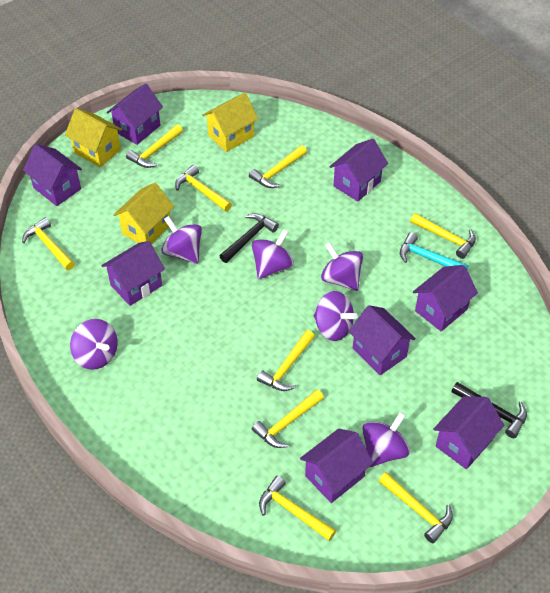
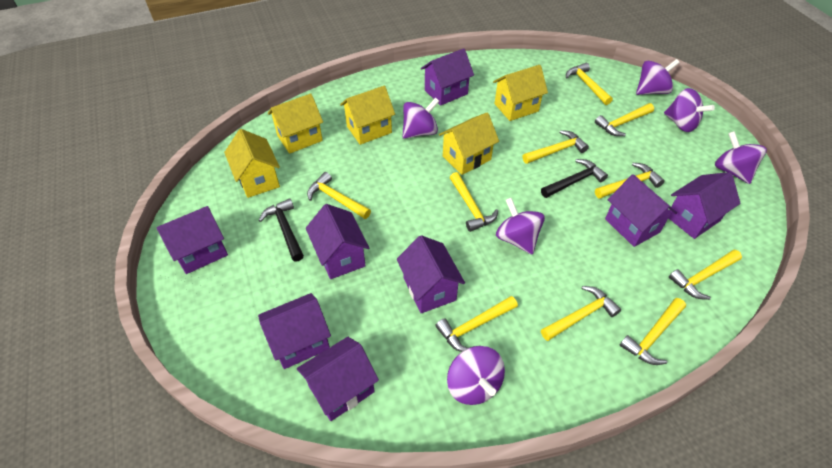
turquoise hammer: 1 -> 0
yellow hammer: 9 -> 10
yellow house: 3 -> 5

